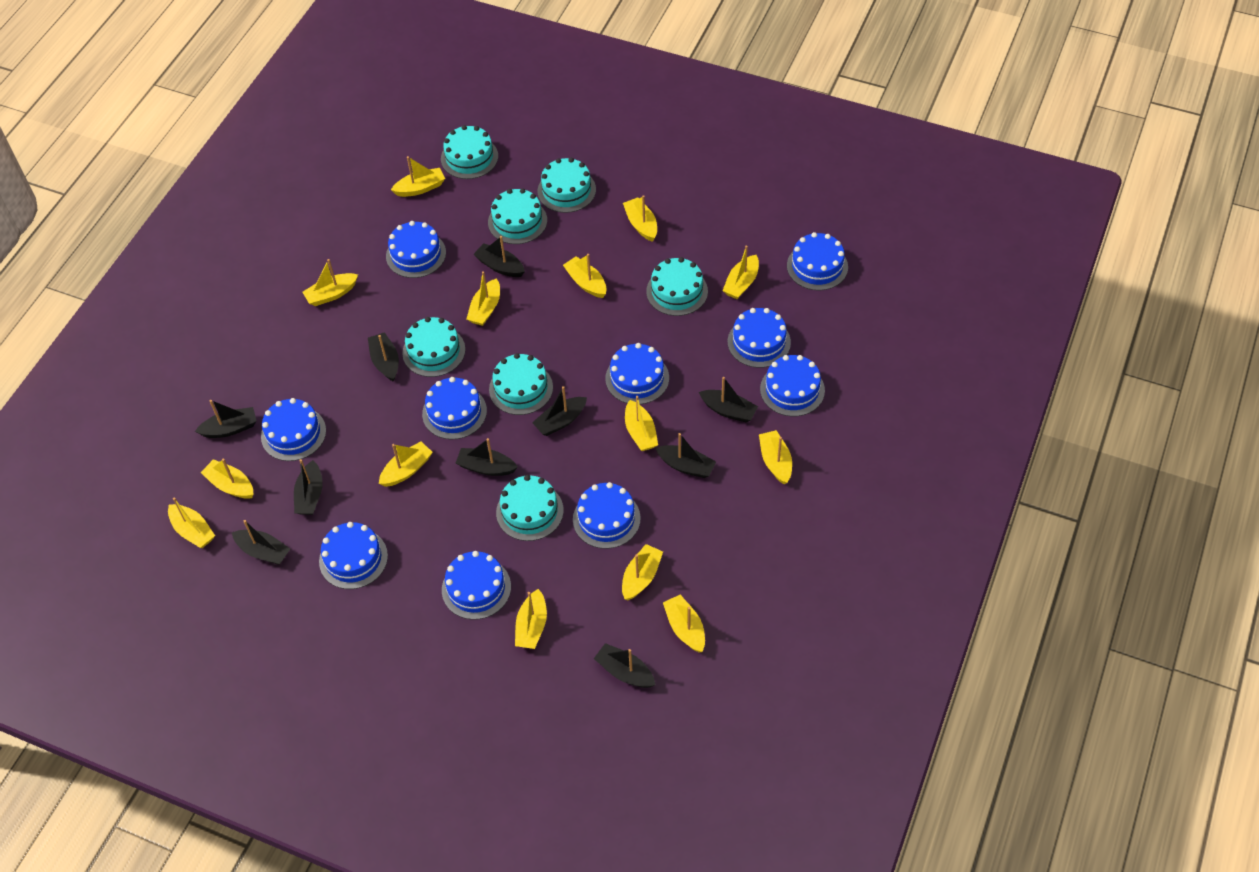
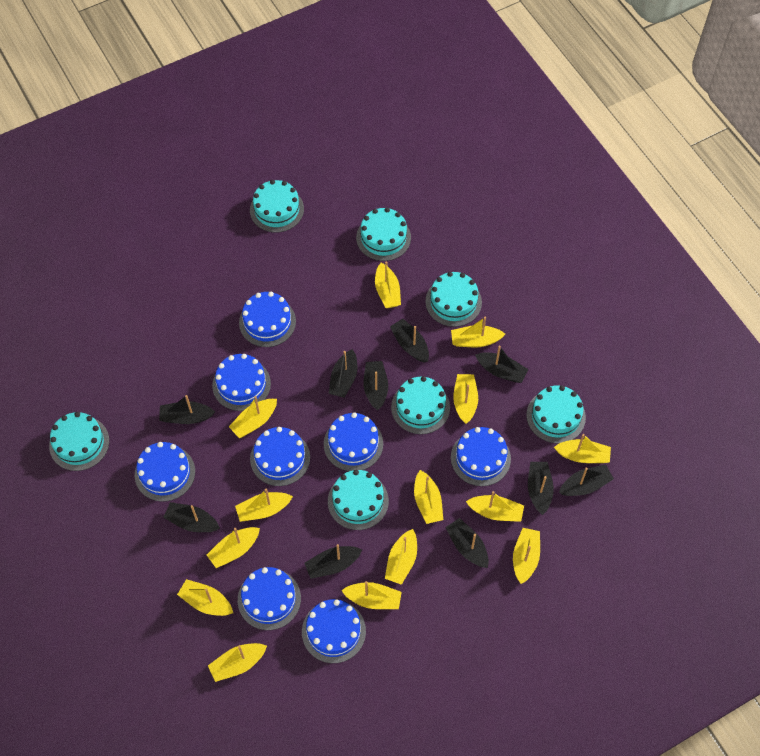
blue cake: 10 -> 8

